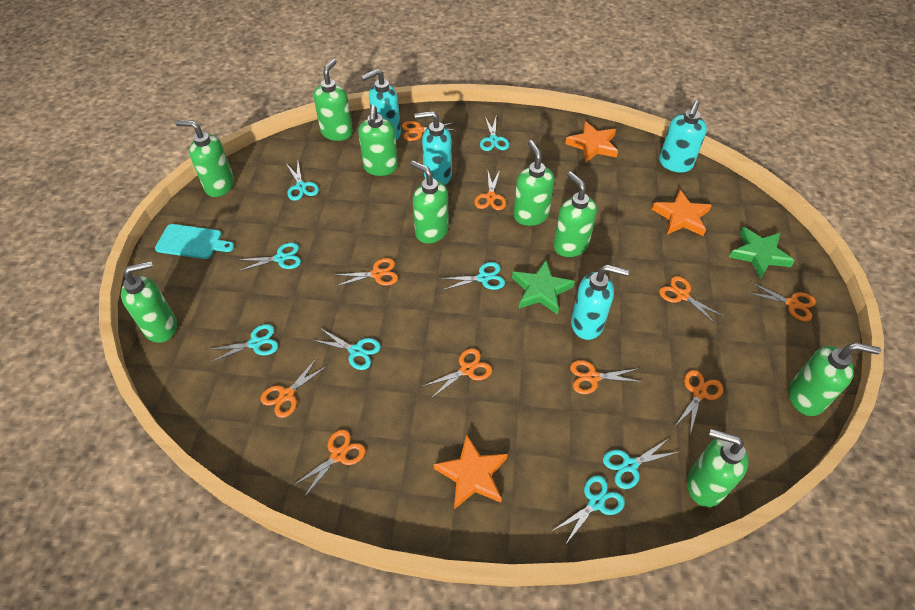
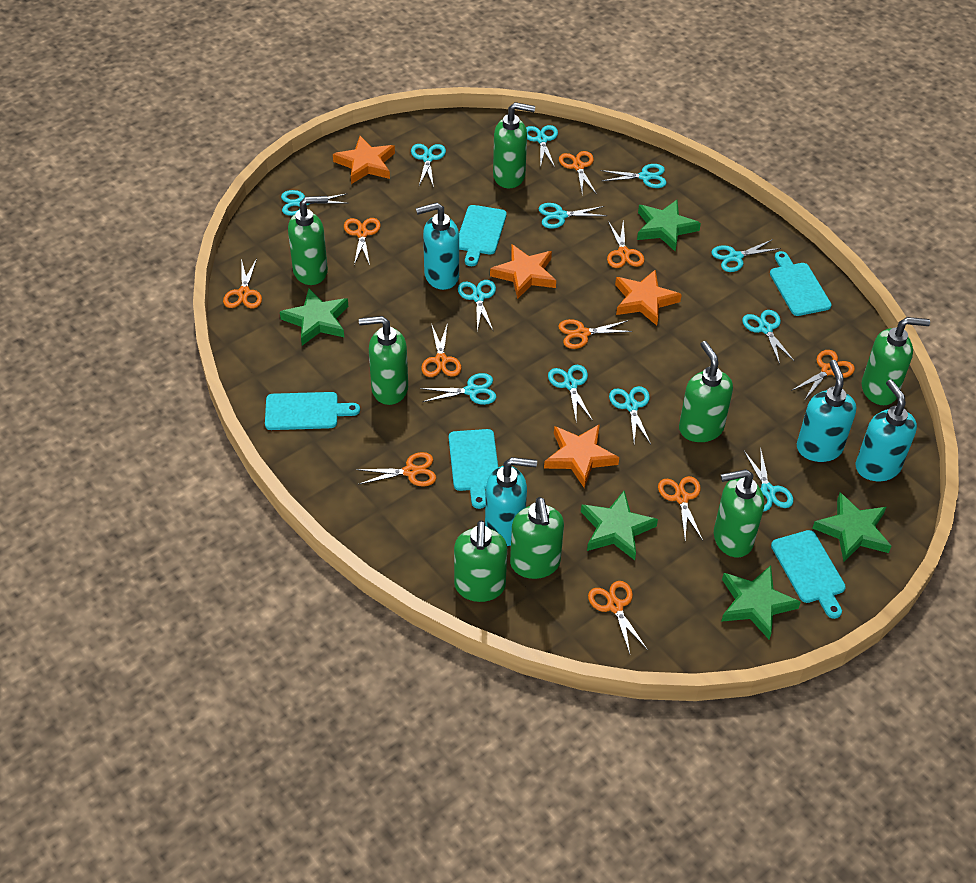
green soap dispenser: 9 -> 8
green star: 2 -> 5
orange star: 3 -> 4
turquoise cutting board: 1 -> 5
turquoise scissors: 8 -> 12

